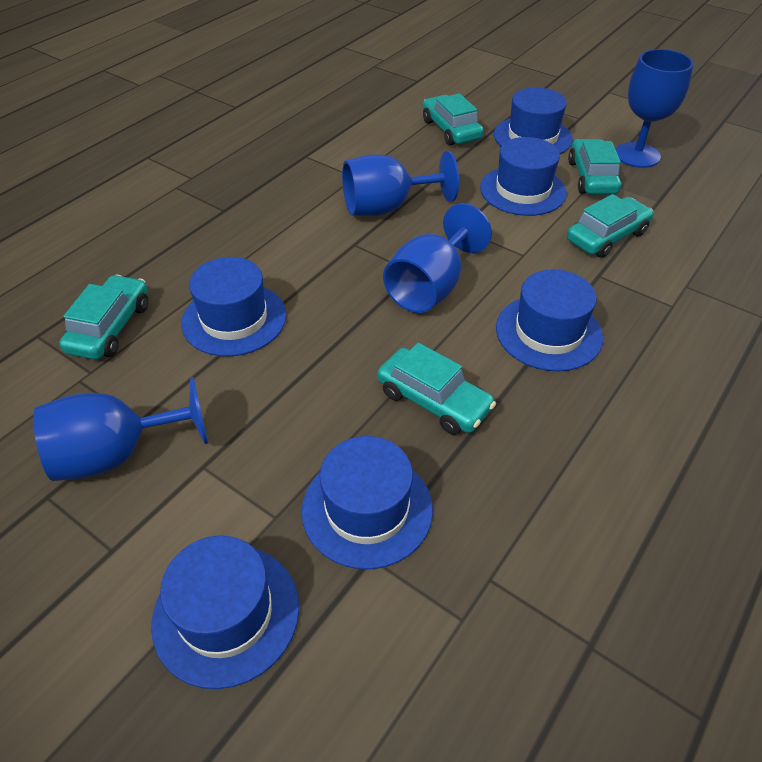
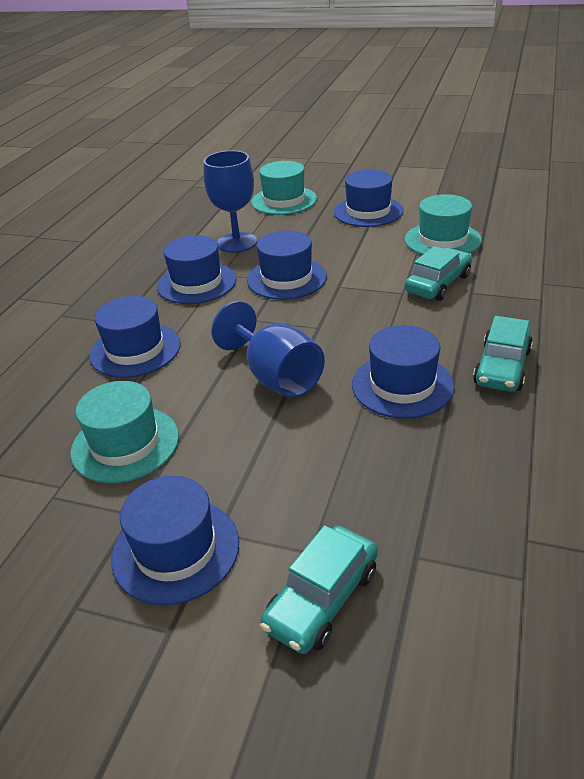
blue goblet: 4 -> 2
turquoise car: 5 -> 3
turquoise hat: 0 -> 3

